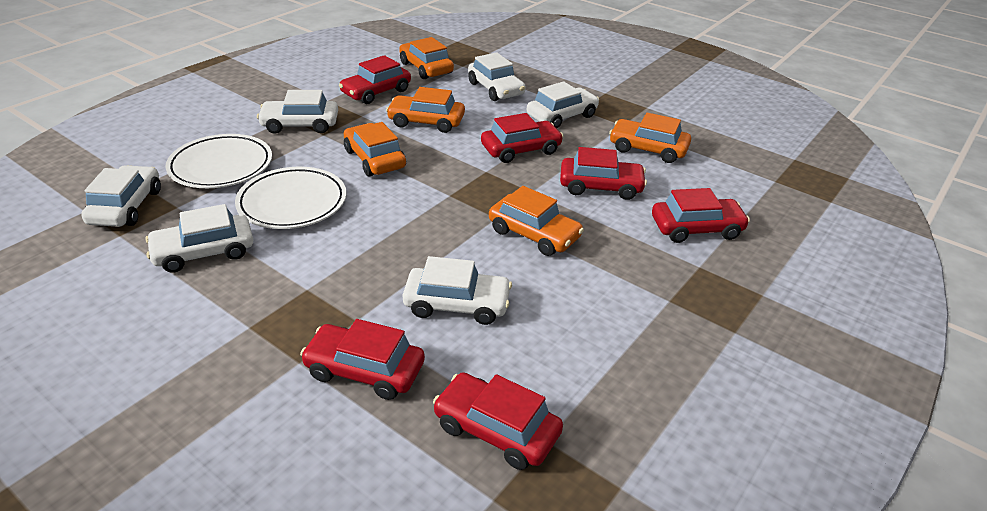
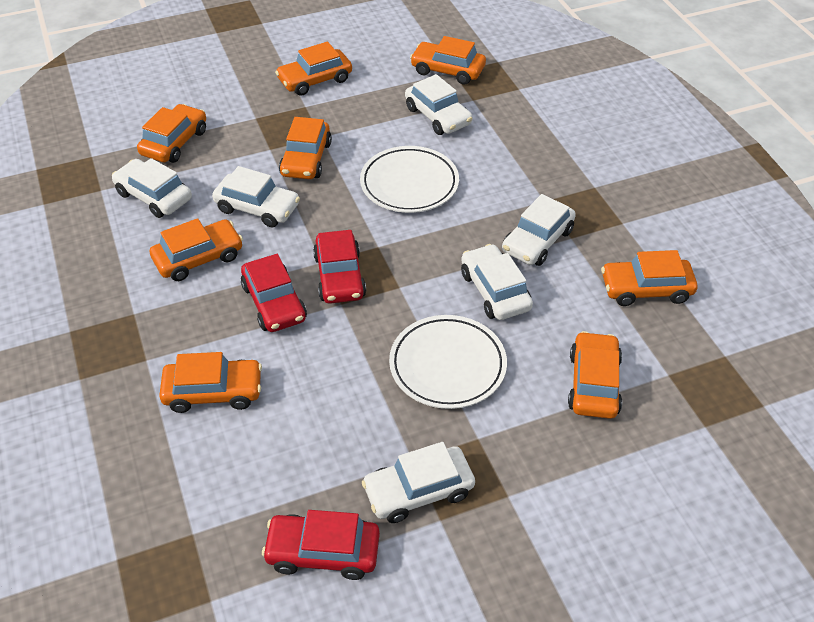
orange car: 5 -> 8
red car: 6 -> 3

